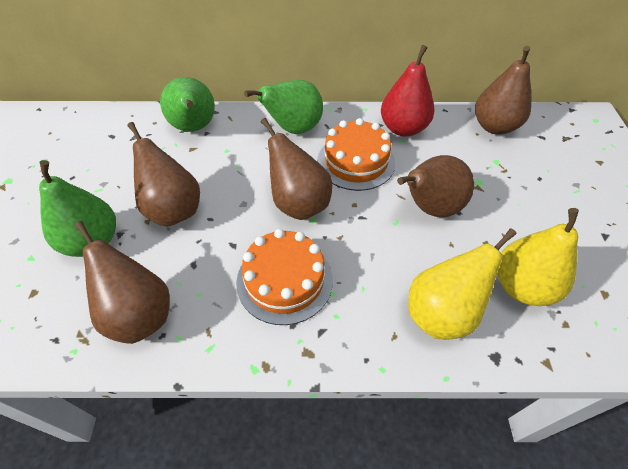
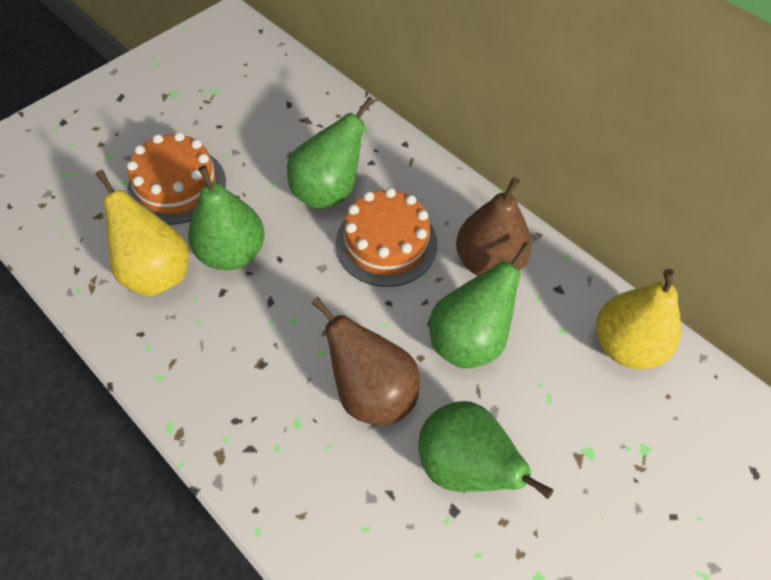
brown pear: 5 -> 2
green pear: 3 -> 4
red pear: 1 -> 0

